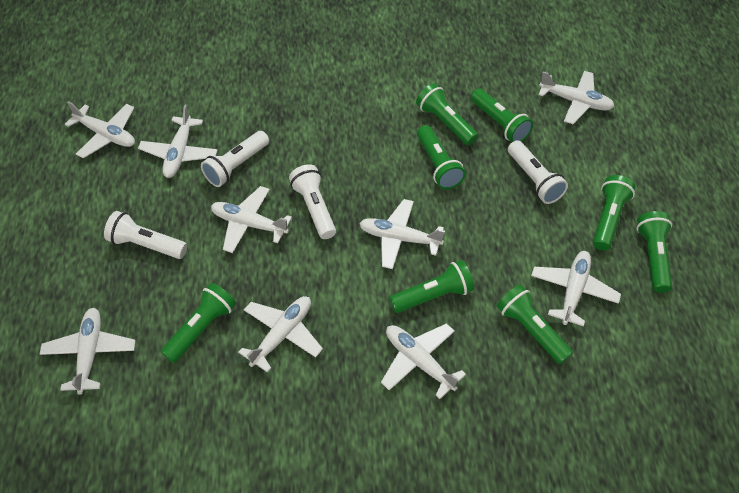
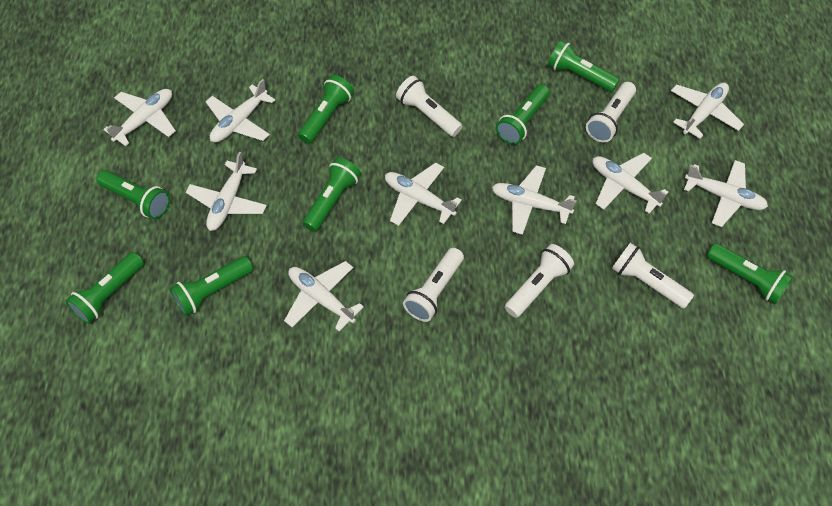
white flashlight: 4 -> 5

